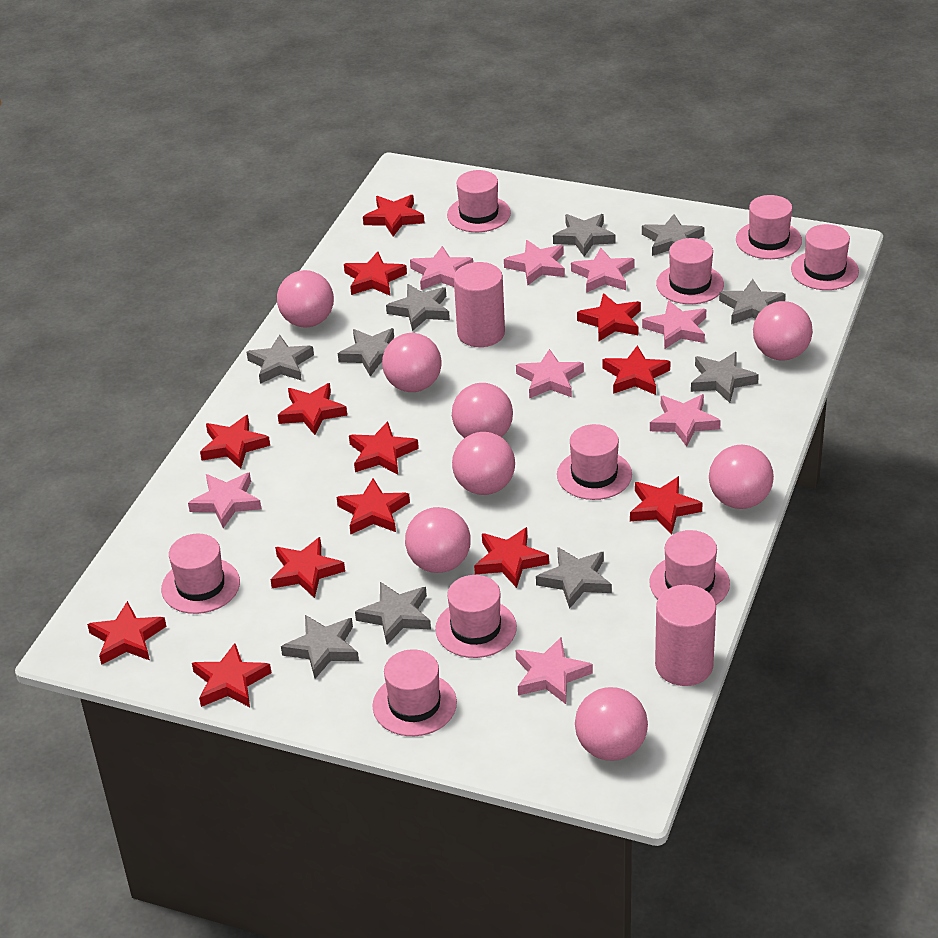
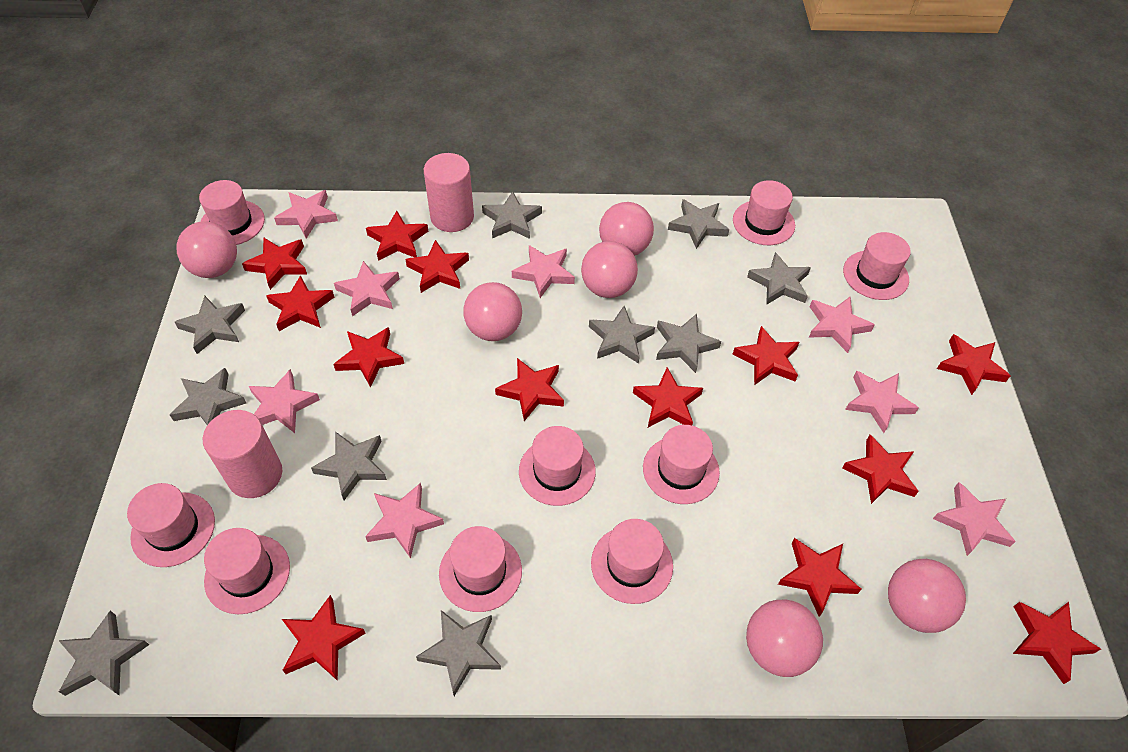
pink ball: 8 -> 6

